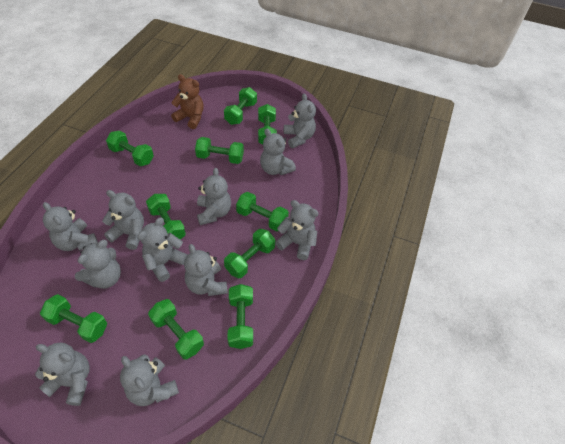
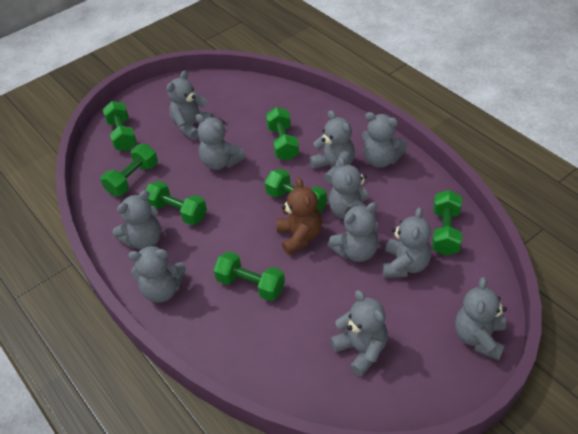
green dumbbell: 10 -> 7

